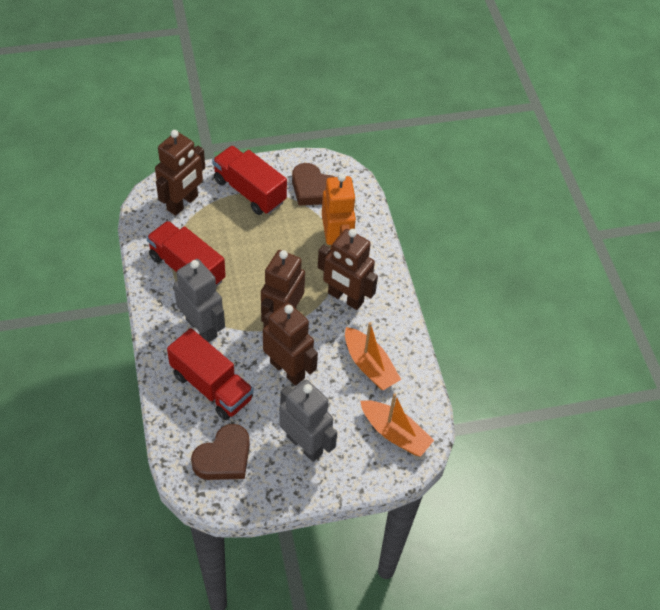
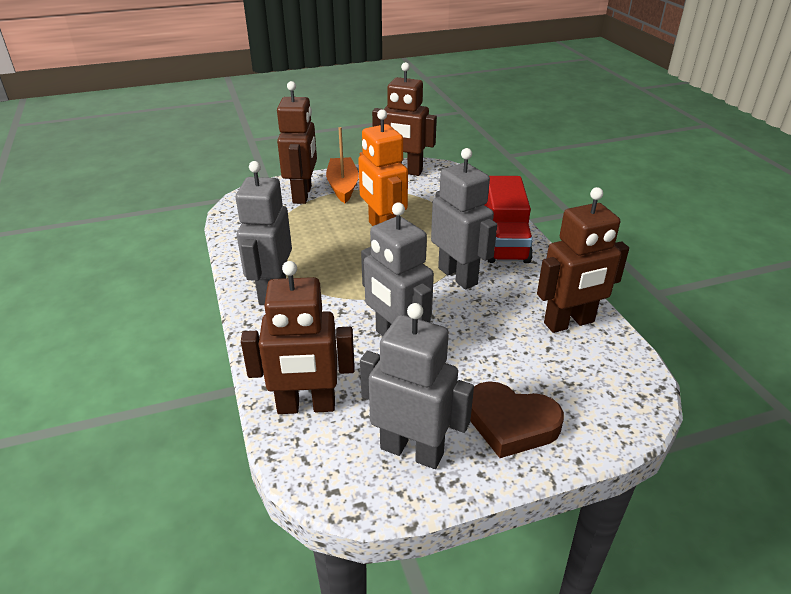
brown heart: 2 -> 1
grey robot: 2 -> 4
orange boat: 2 -> 1
red truck: 3 -> 1

